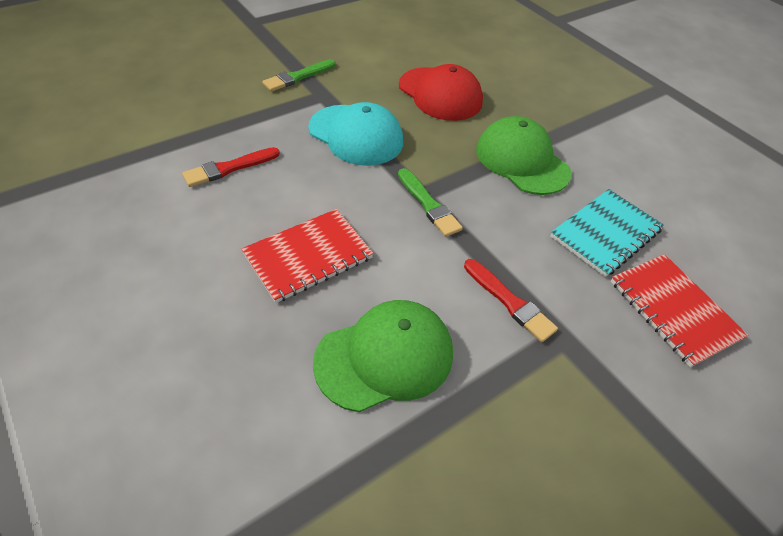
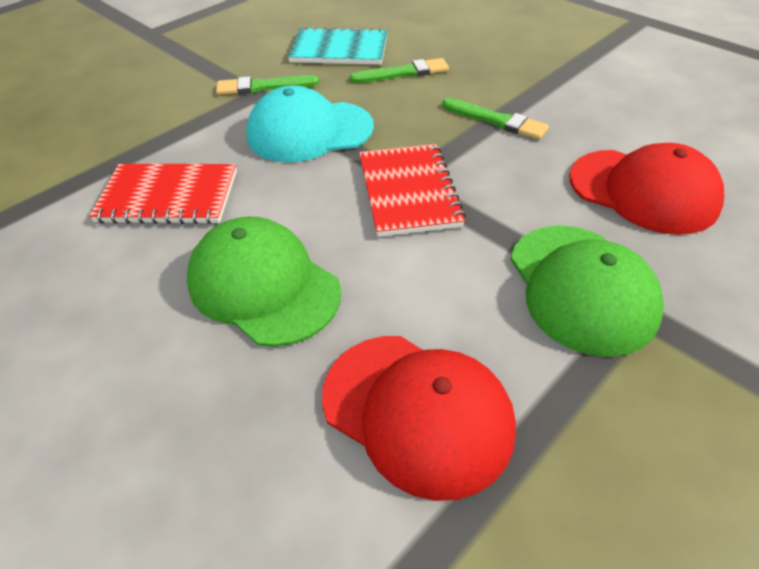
green brush: 2 -> 3
red brush: 2 -> 0
red cap: 1 -> 2

